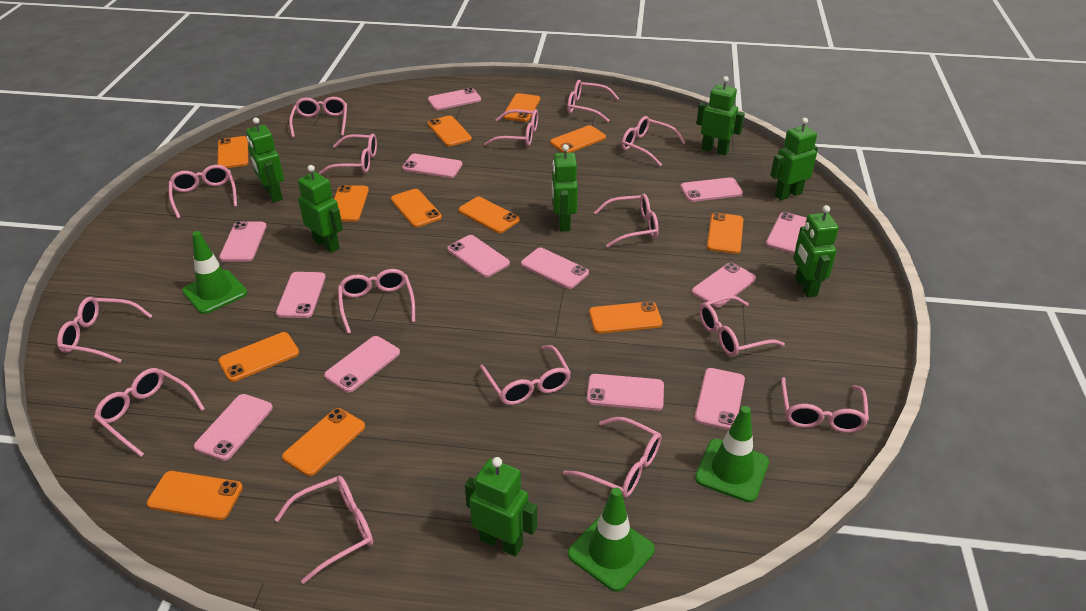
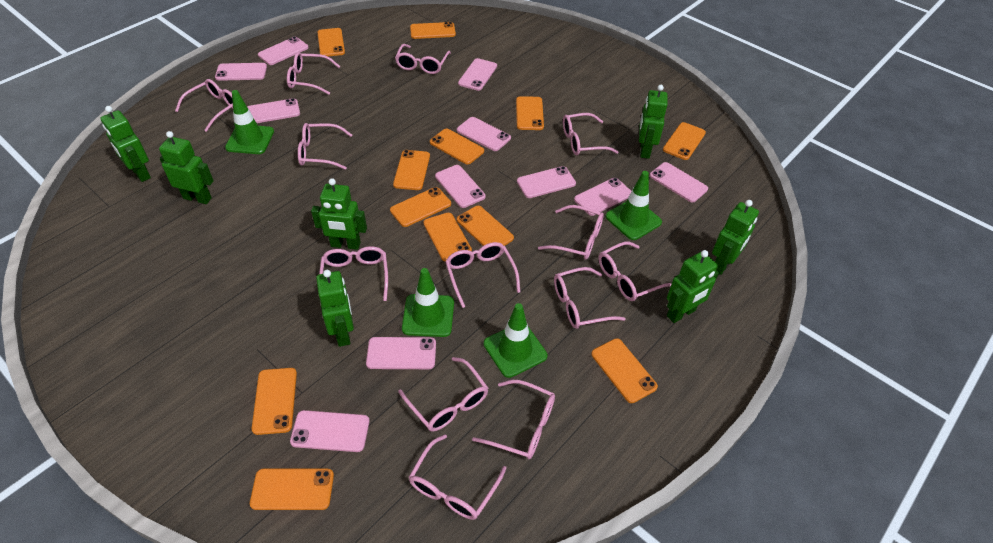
green traffic cone: 3 -> 4
pink glasses: 15 -> 13
pink phone: 13 -> 11

